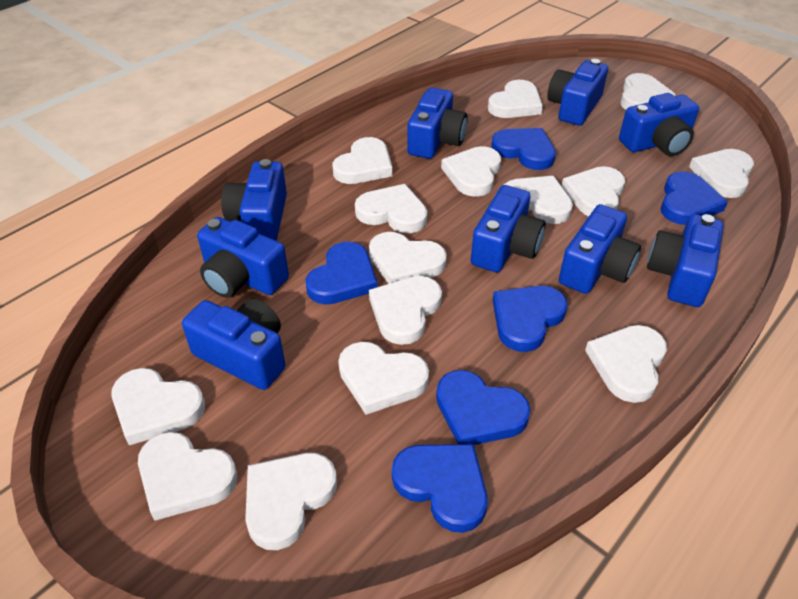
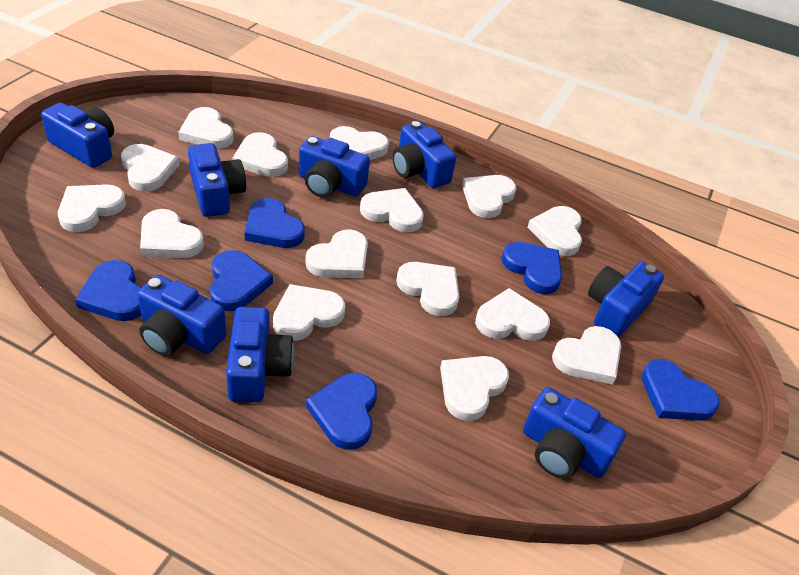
blue camera: 9 -> 8

